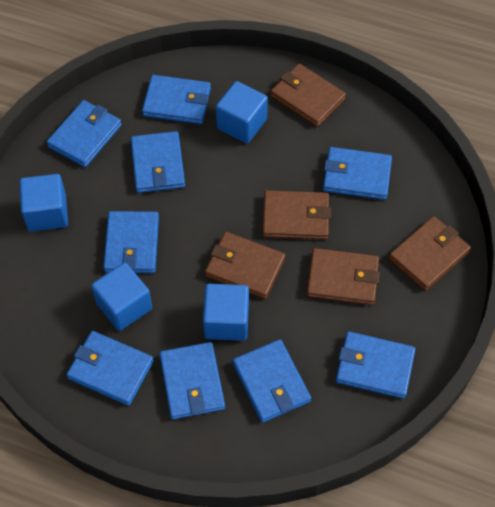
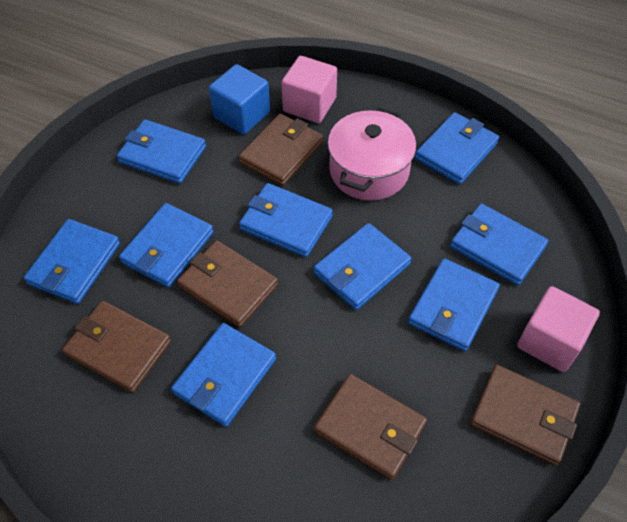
blue cube: 4 -> 1
pink cube: 0 -> 2
pink pot: 0 -> 1

